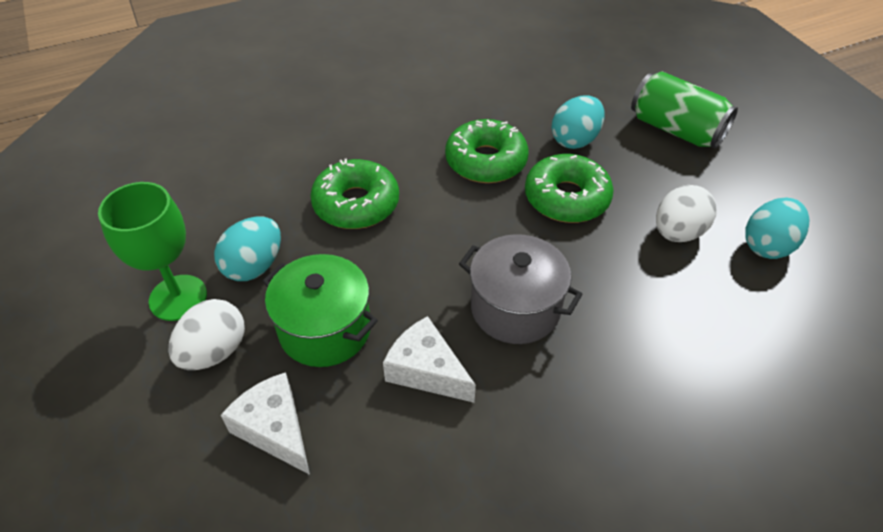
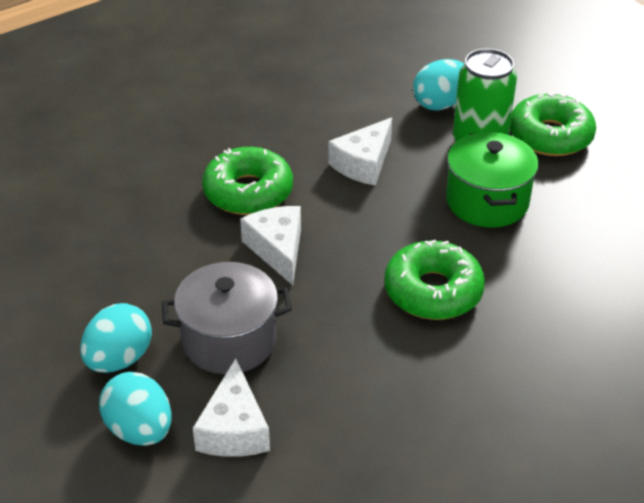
green goblet: 1 -> 0
white cheese: 2 -> 3
white egg: 2 -> 0

